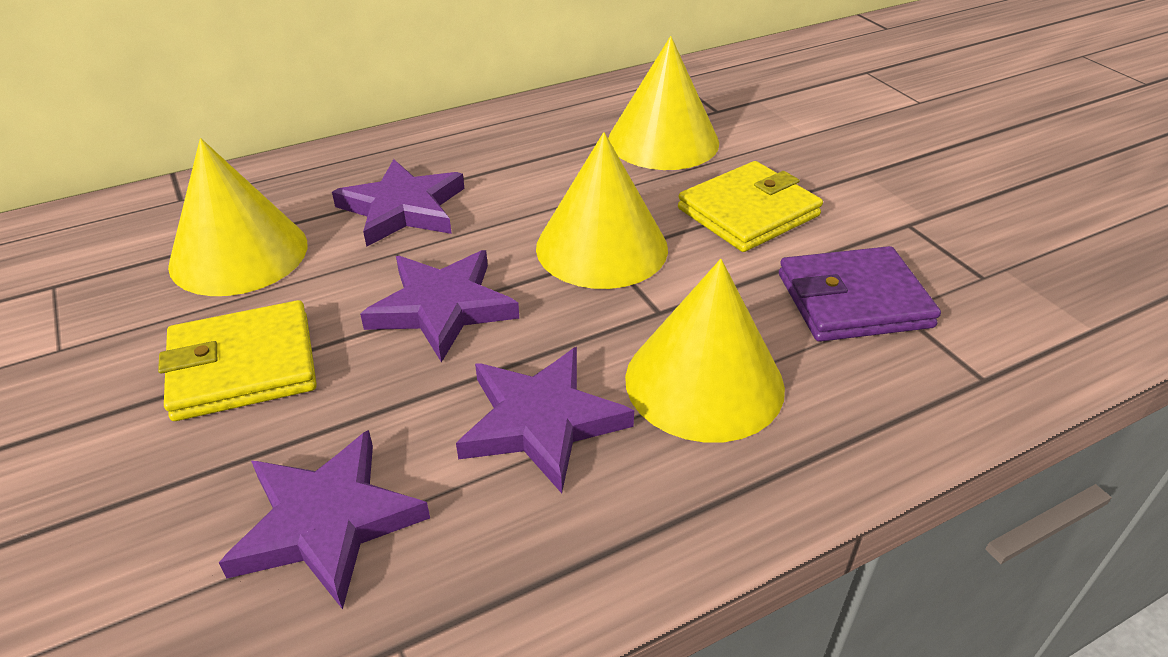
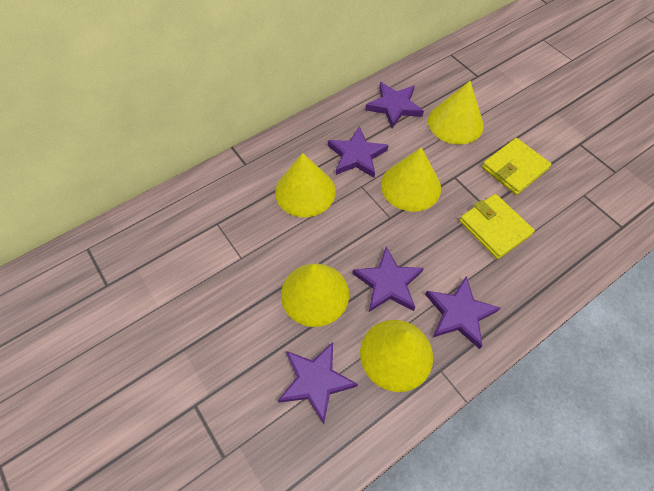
purple star: 4 -> 5
purple wallet: 1 -> 0
yellow cone: 4 -> 5

